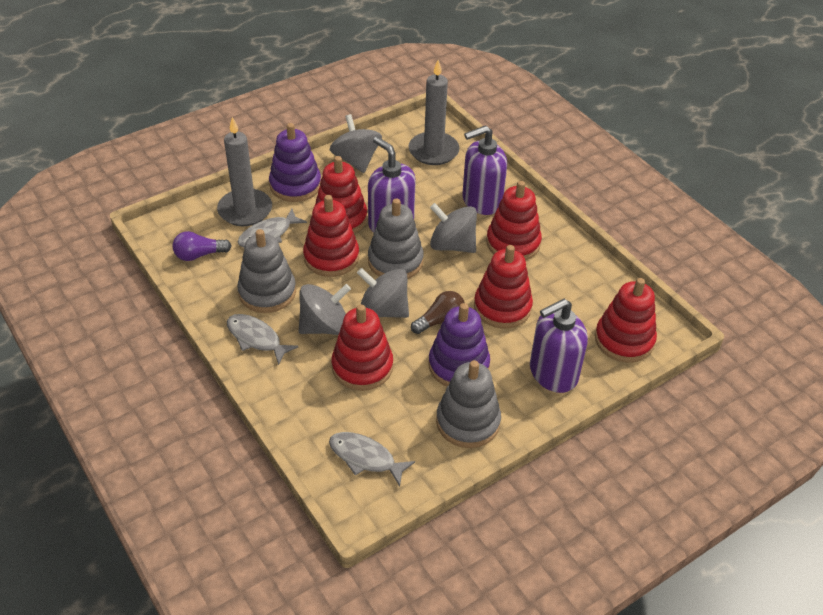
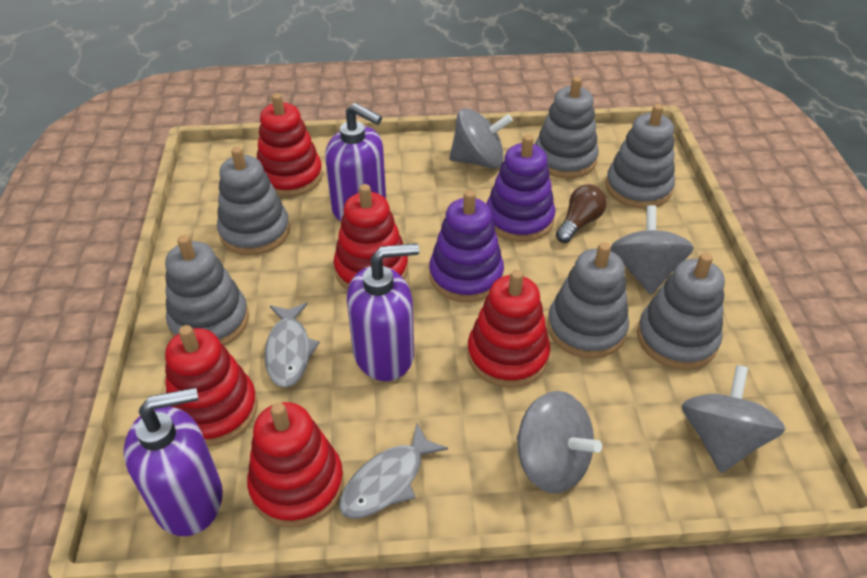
grey candle: 2 -> 0
grey fish: 3 -> 2
grey stacking toy: 3 -> 6
purple light bulb: 1 -> 0
red stacking toy: 6 -> 5

